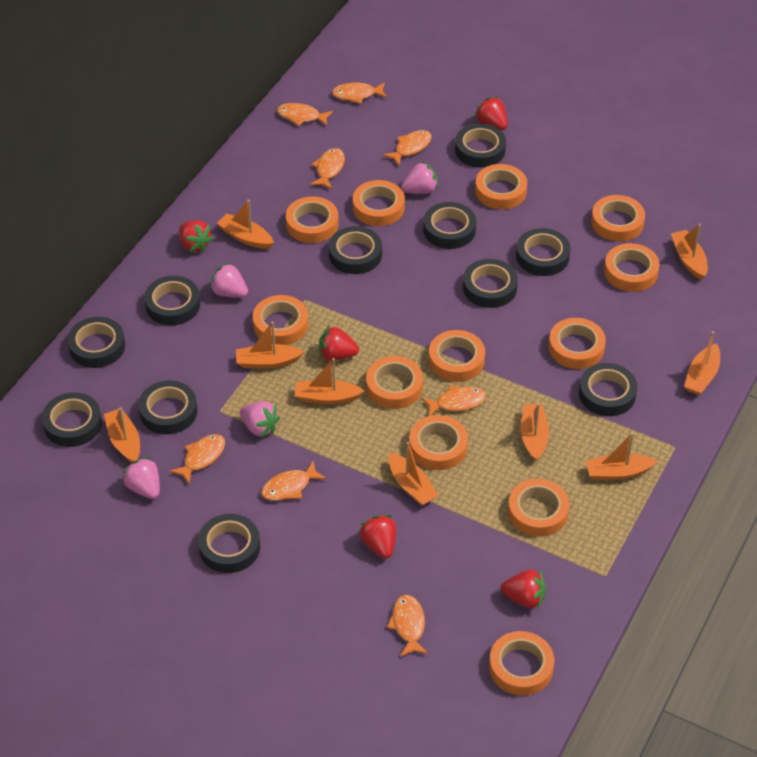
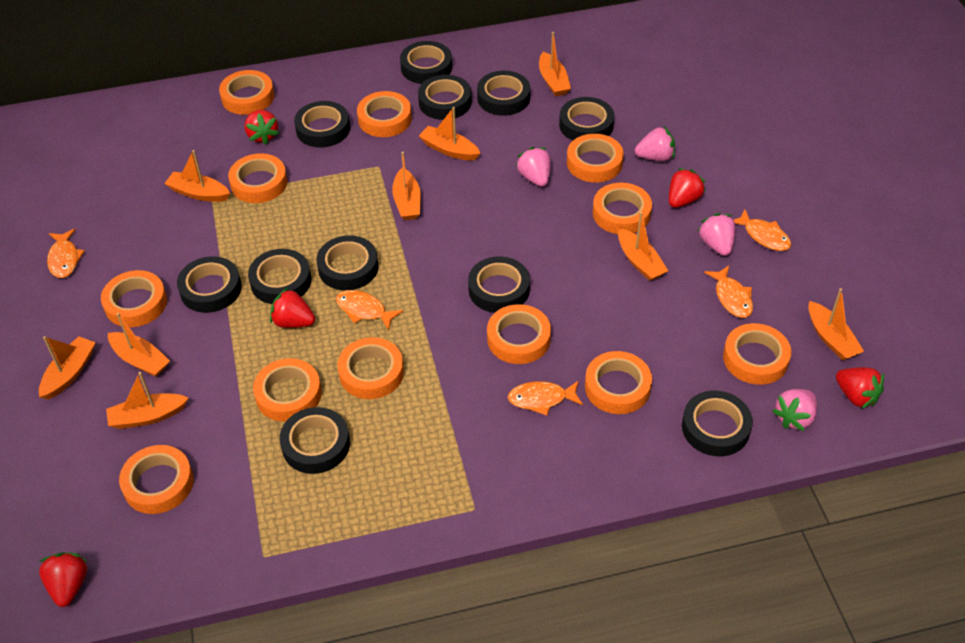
orange fish: 8 -> 5

